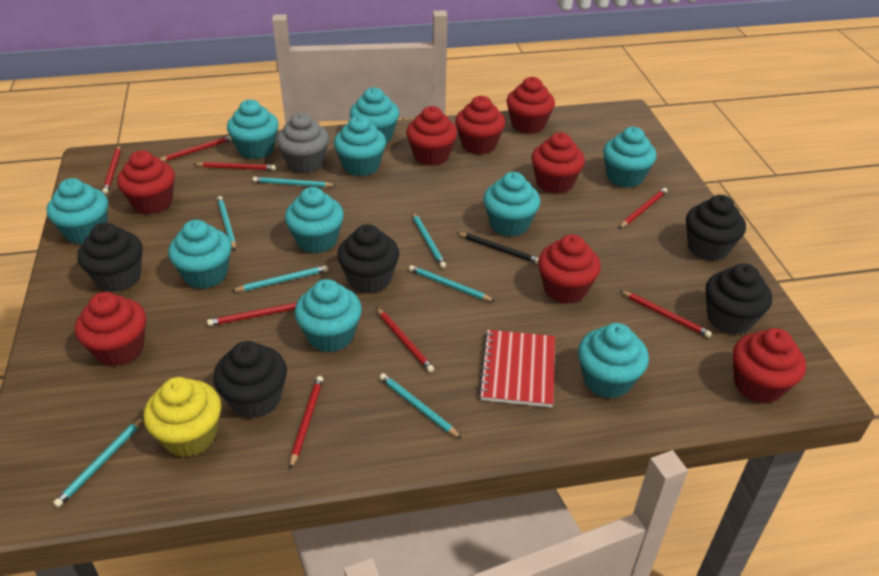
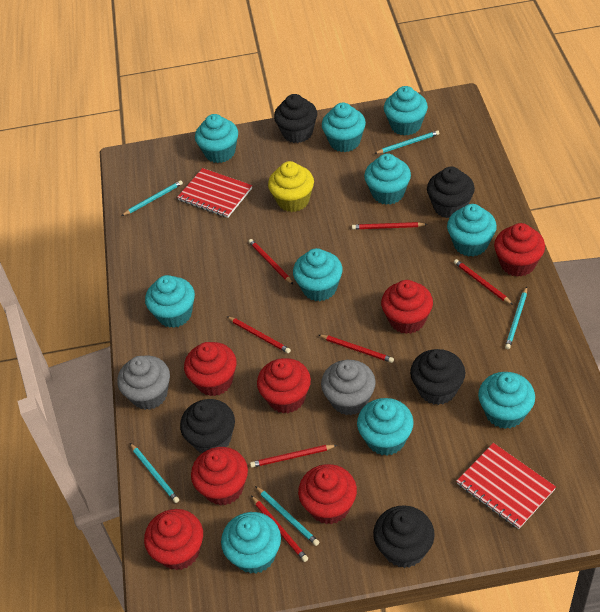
black pencil: 1 -> 0
grey cupcake: 1 -> 2
red cupcake: 8 -> 7
red notebook: 1 -> 2
red pencil: 8 -> 7
turquoise pencil: 7 -> 5

